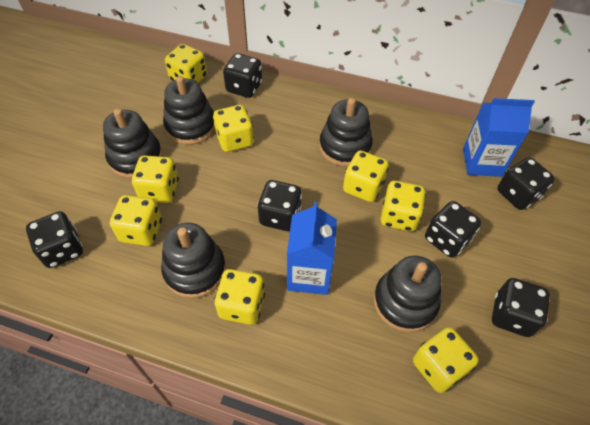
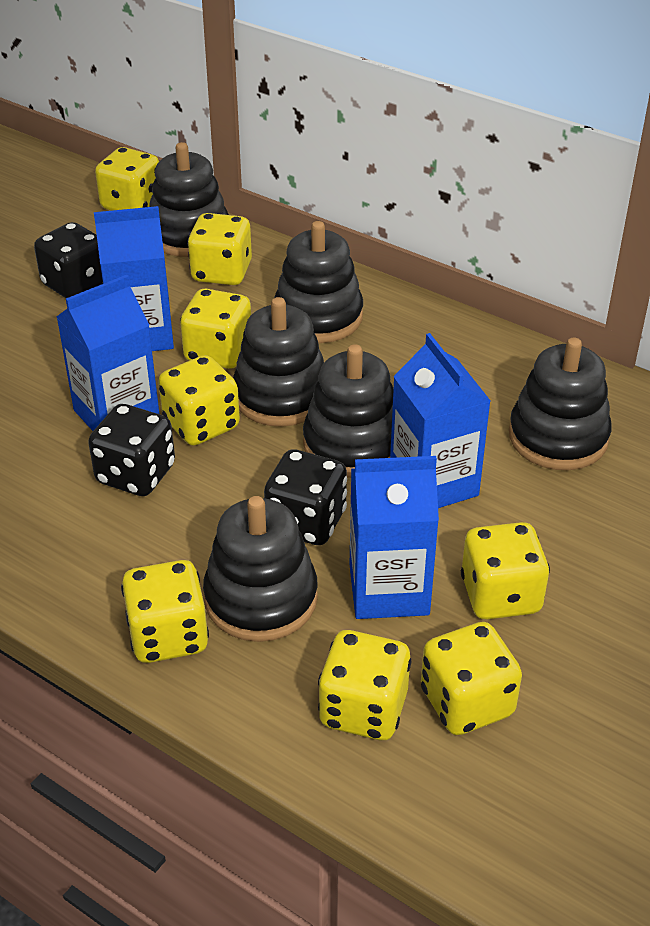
black dice: 6 -> 3
black stacking toy: 5 -> 6
blue carton: 2 -> 4

